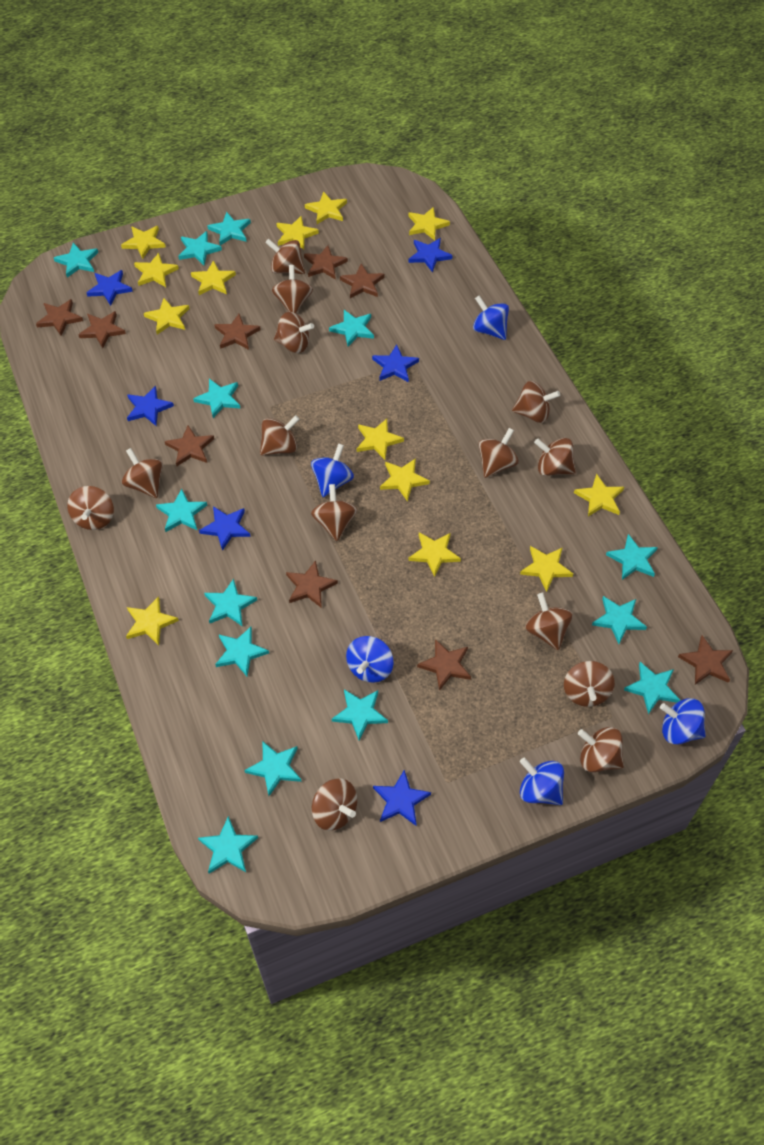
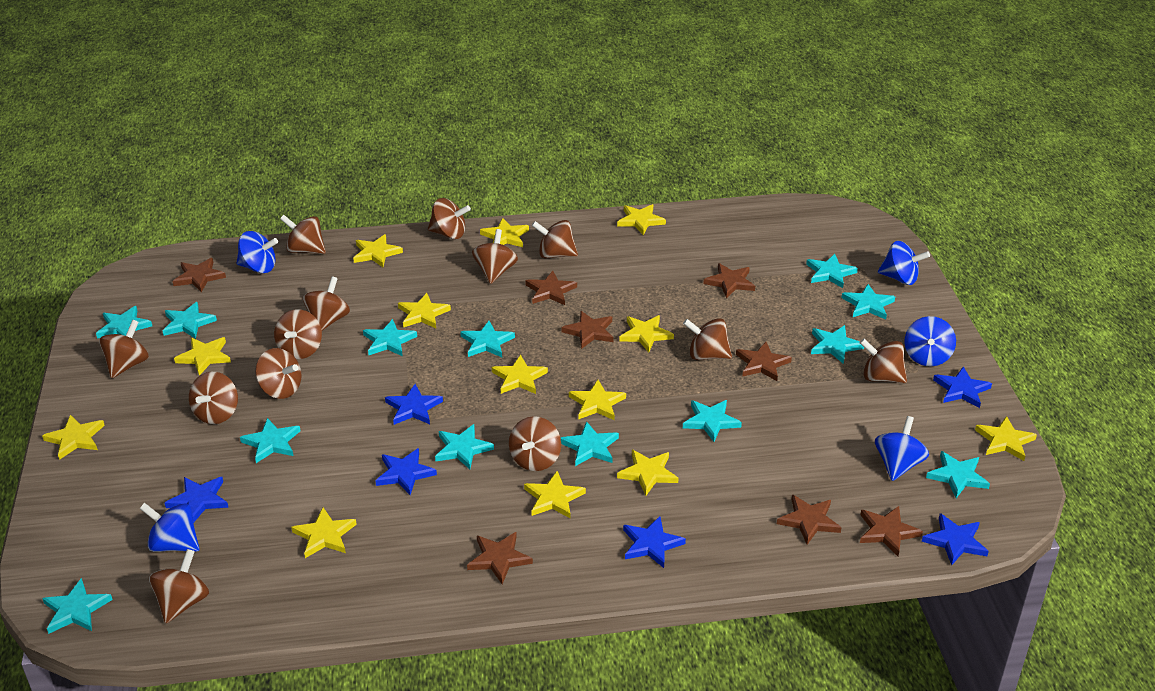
brown spinning top: 14 -> 13
brown star: 9 -> 8
turquoise star: 14 -> 13

